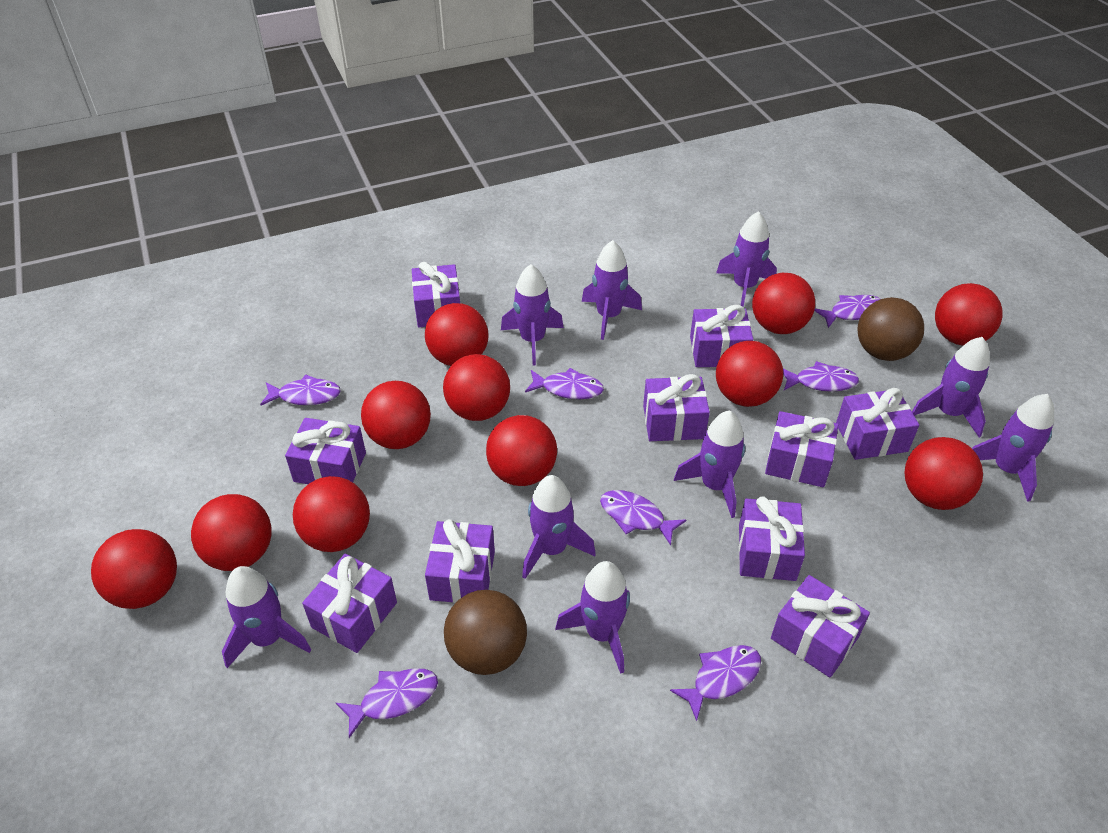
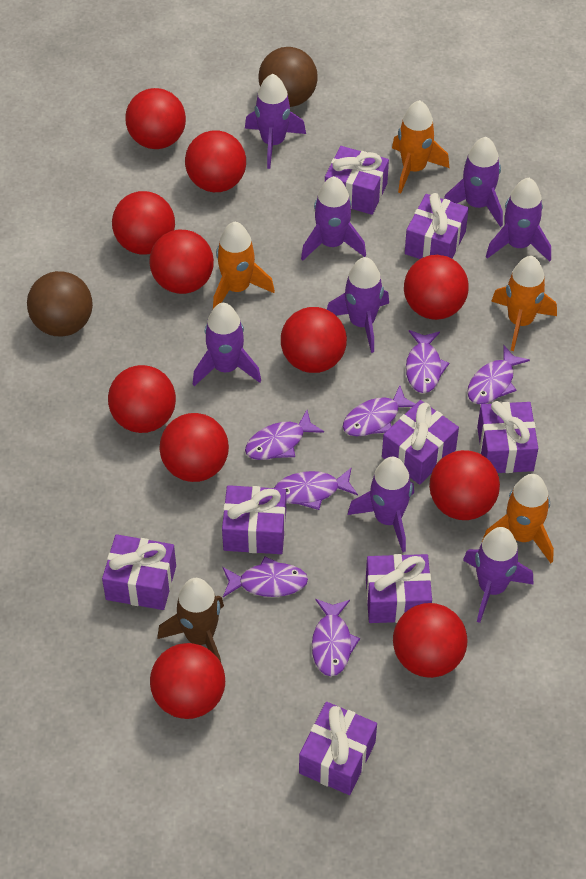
brown rocket: 0 -> 1
orange rocket: 0 -> 4
purple gift: 10 -> 8
purple rocket: 9 -> 8

